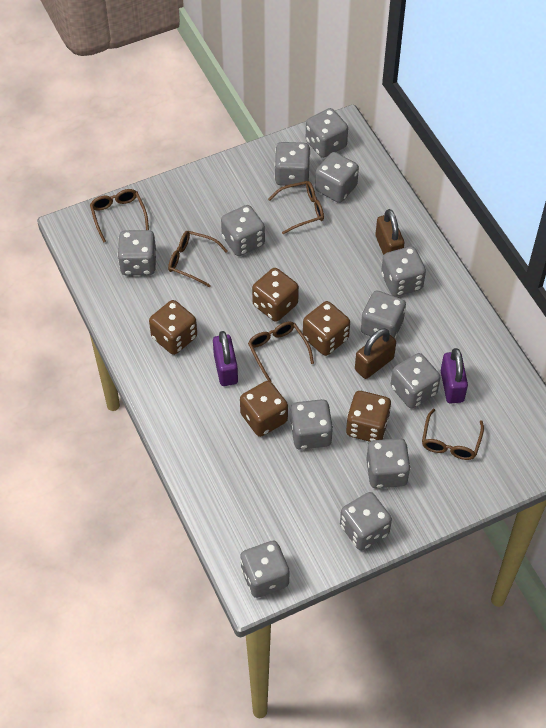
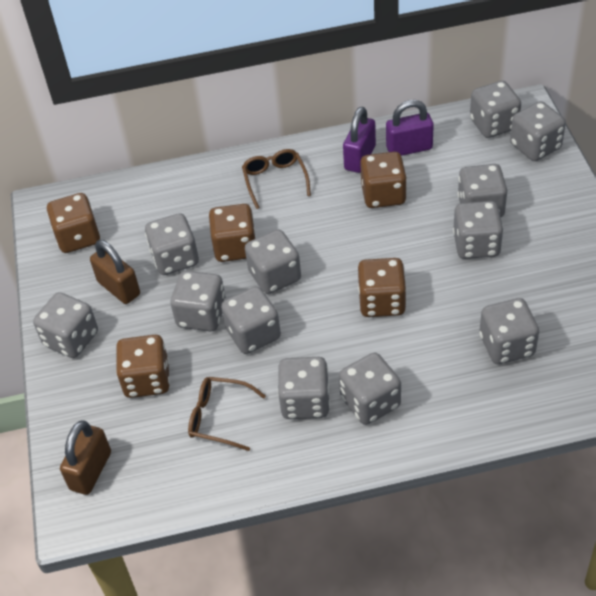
brown glasses: 5 -> 2

